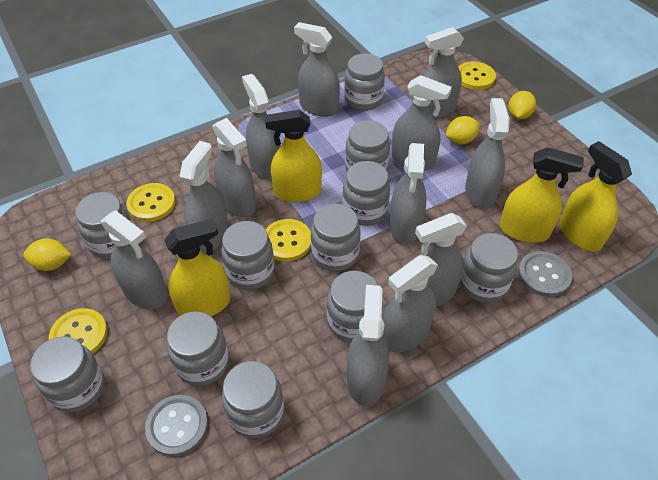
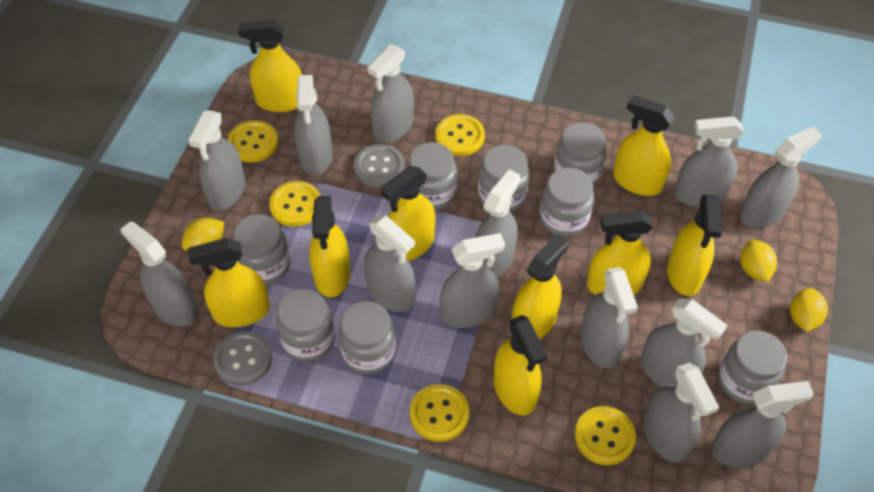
grey jar: 11 -> 8
grey spray bottle: 12 -> 13
yellow button: 4 -> 5
yellow spray bottle: 4 -> 9

